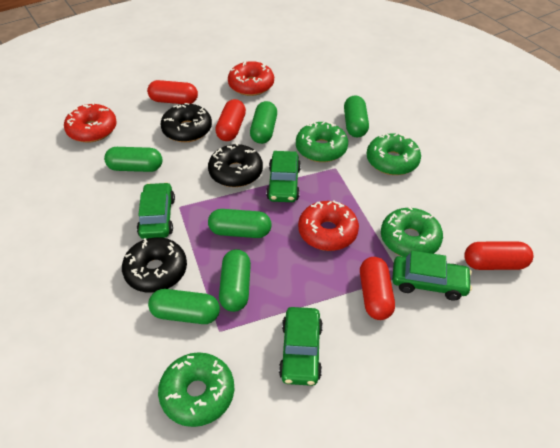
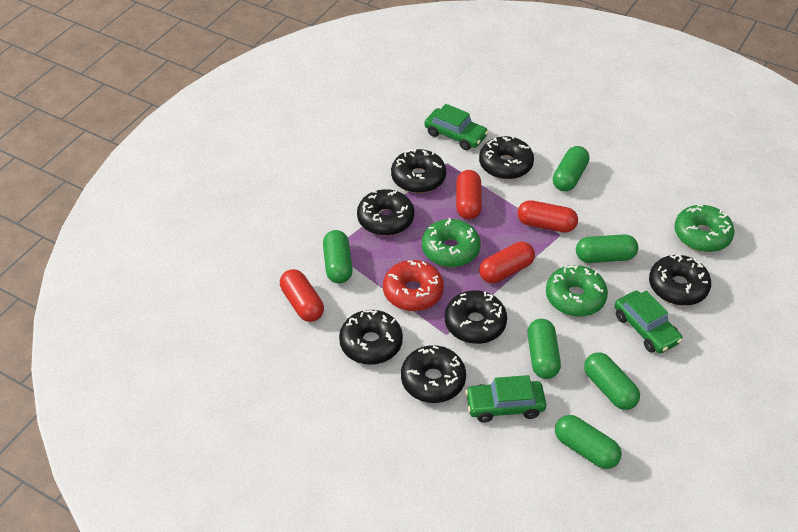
black donut: 3 -> 7
green car: 4 -> 3
green donut: 4 -> 3
red donut: 3 -> 1

